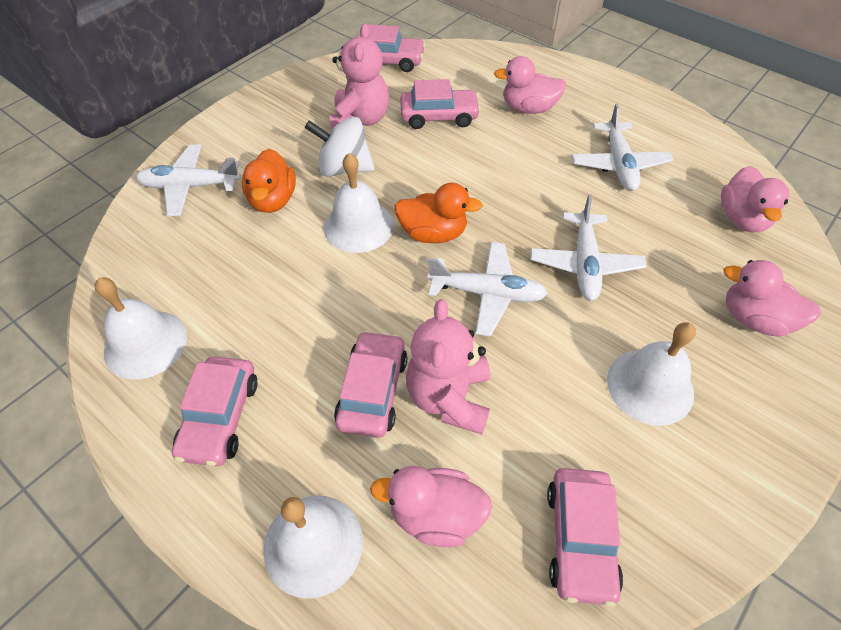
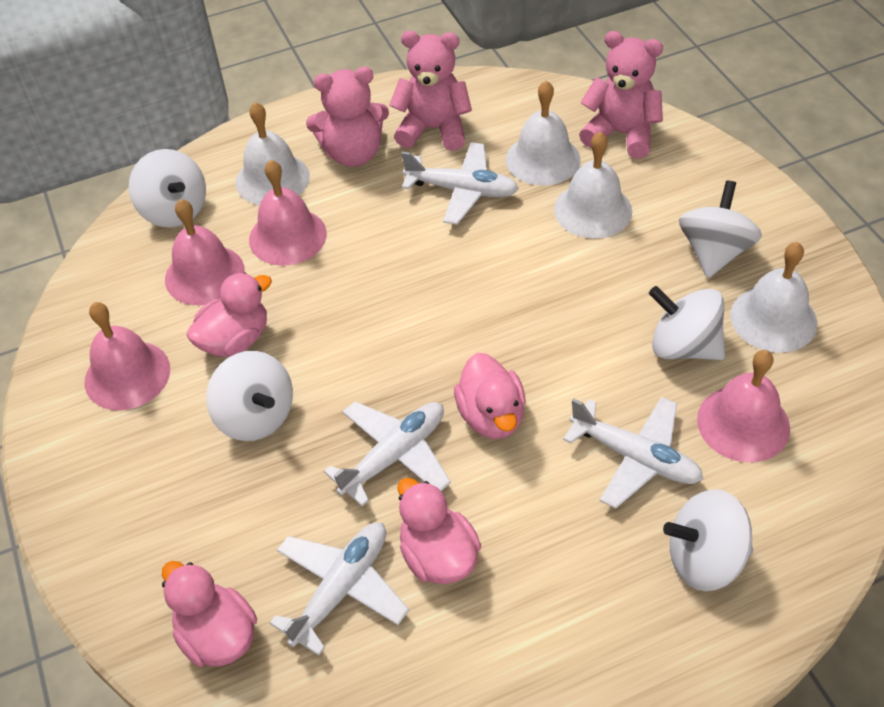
orange duck: 2 -> 0
pink bell: 0 -> 4
pink car: 5 -> 0
pink teddy bear: 2 -> 3
white spinning top: 1 -> 5

